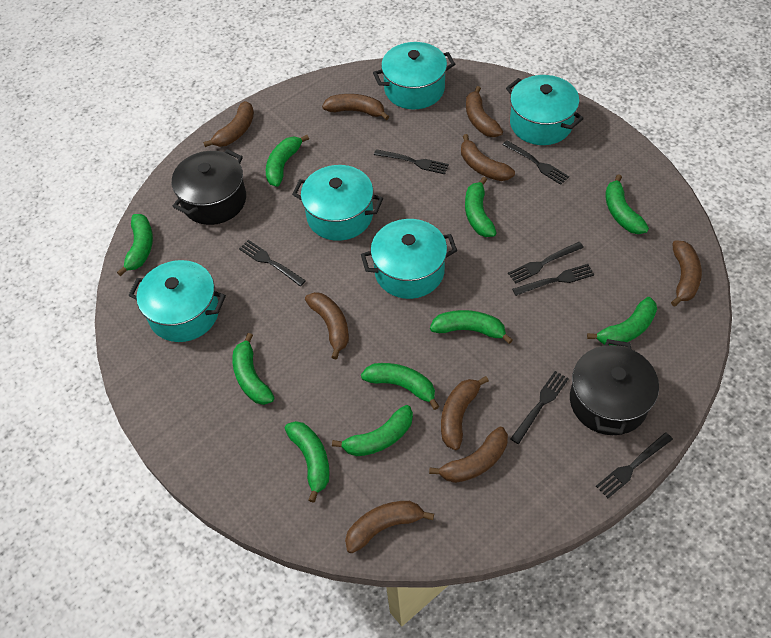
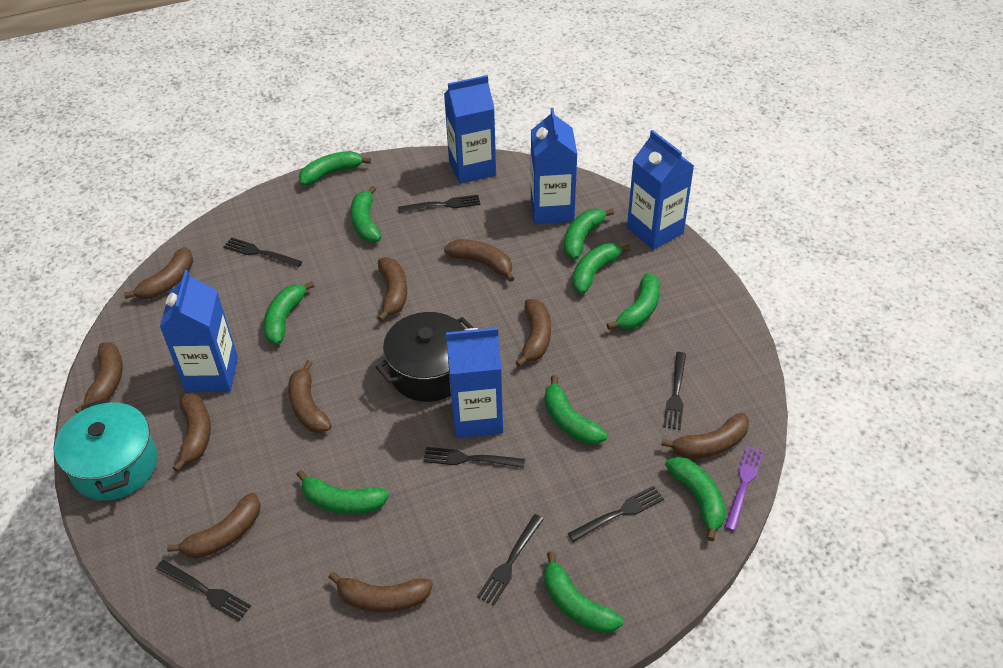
black pot: 2 -> 1
blue carton: 0 -> 5
brown banana: 9 -> 10
purple fork: 0 -> 1
turquoise pot: 5 -> 1

